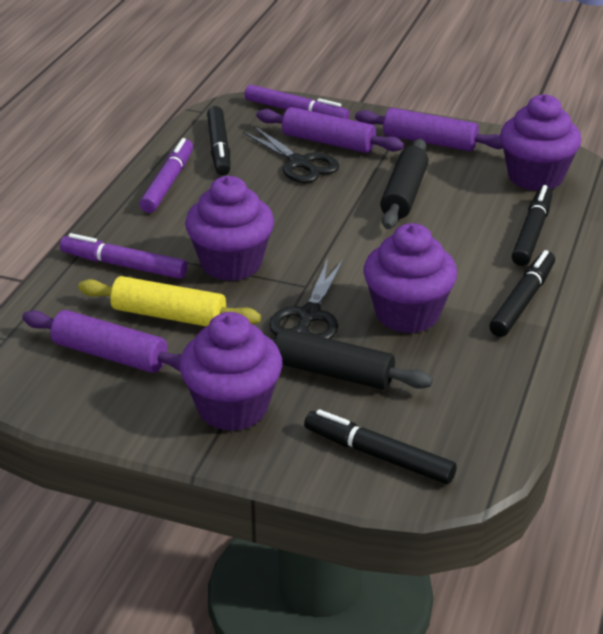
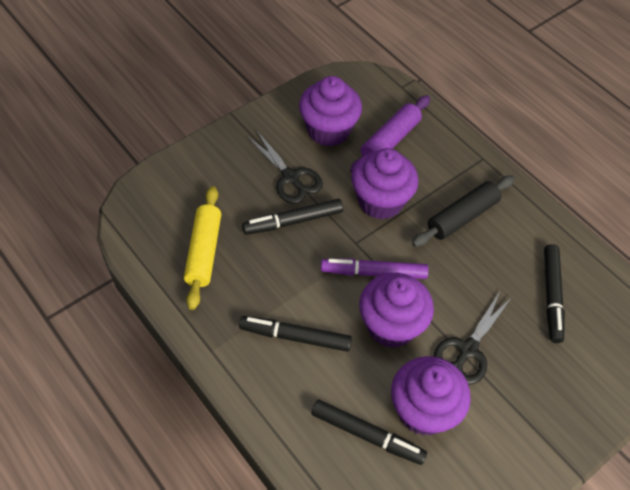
black rolling pin: 2 -> 1
purple marker: 3 -> 1
purple rolling pin: 3 -> 1

